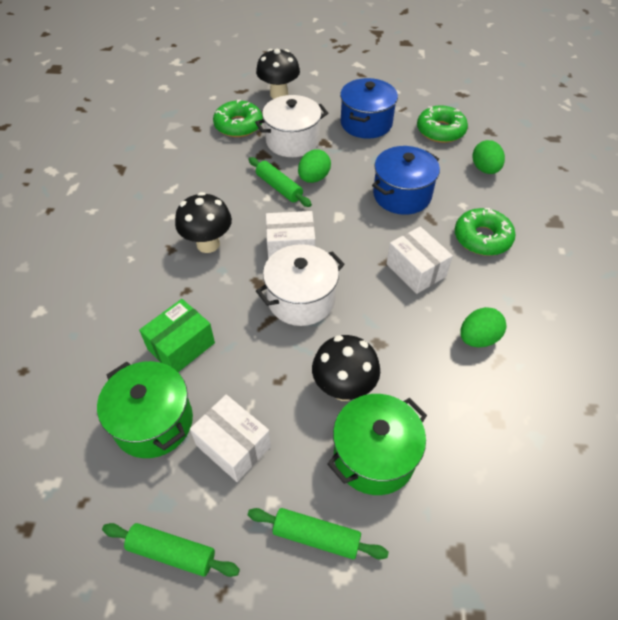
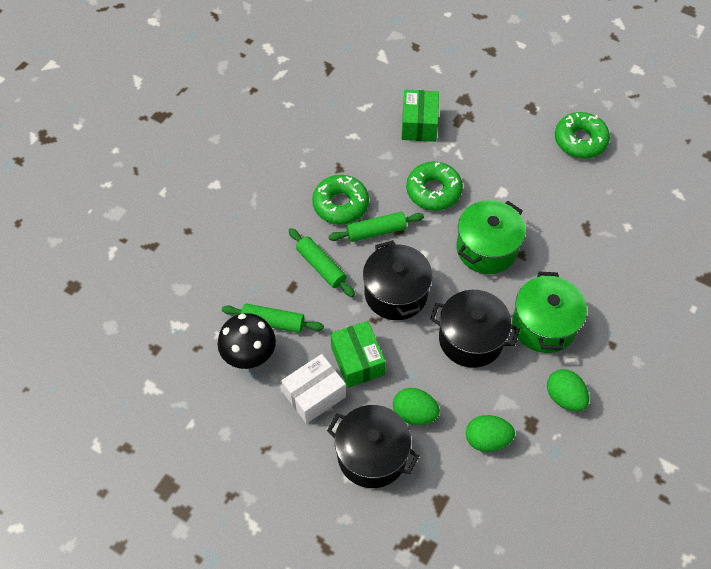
black mushroom: 3 -> 1
black pot: 0 -> 3
blue pot: 2 -> 0
green box: 1 -> 2
white box: 3 -> 1
white pot: 2 -> 0

